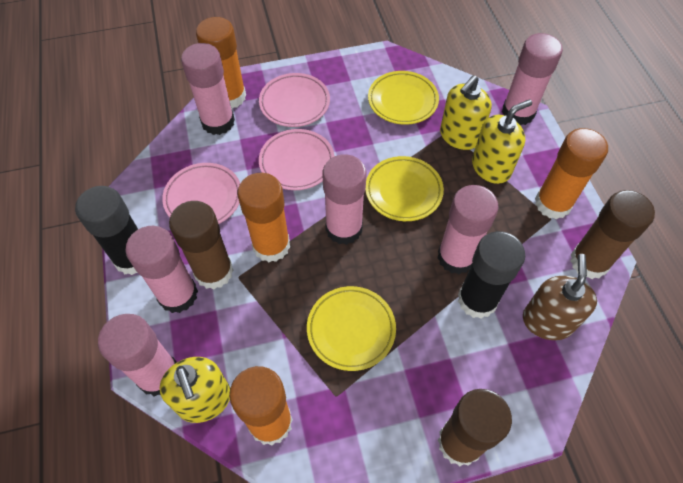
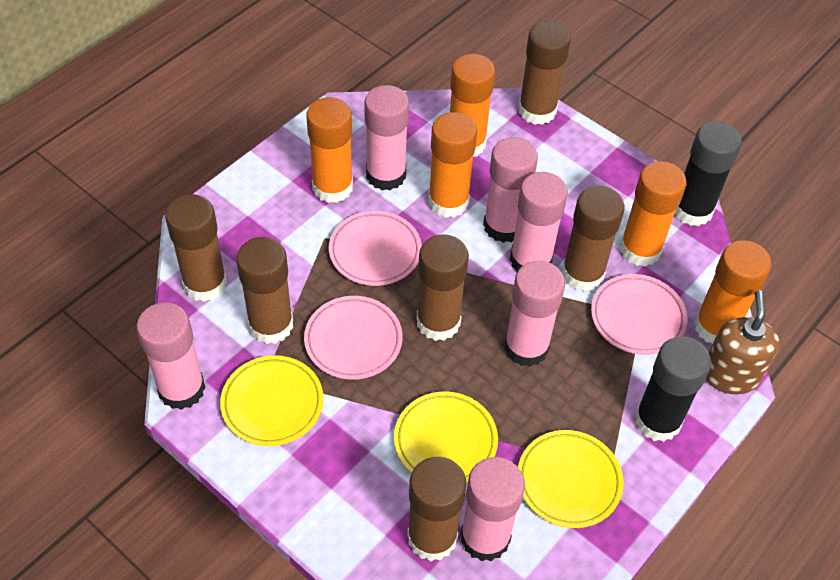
brown glue stick: 3 -> 6
orange glue stick: 4 -> 5
yellow soap dispenser: 3 -> 0

